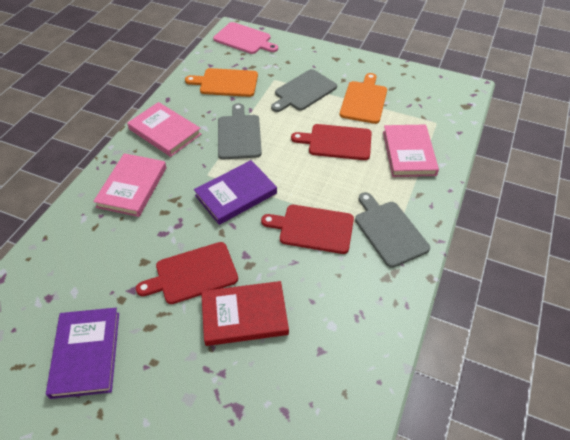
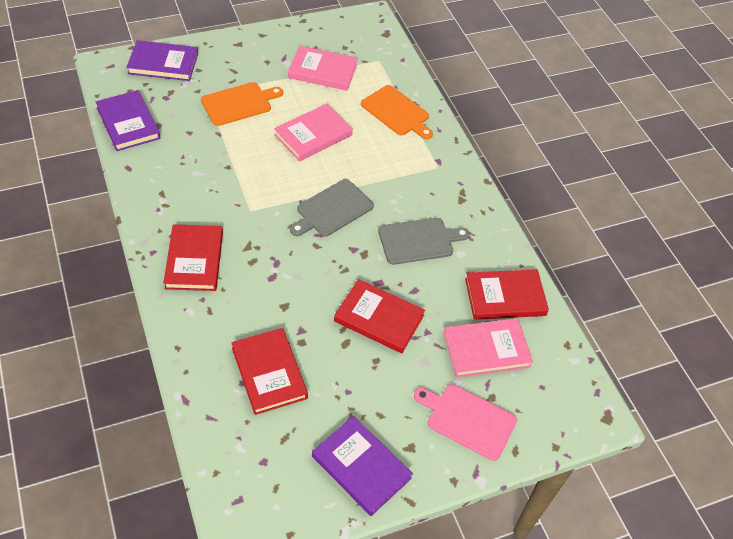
grey cutting board: 3 -> 2
purple book: 2 -> 3
red book: 1 -> 4
red cutting board: 3 -> 0

